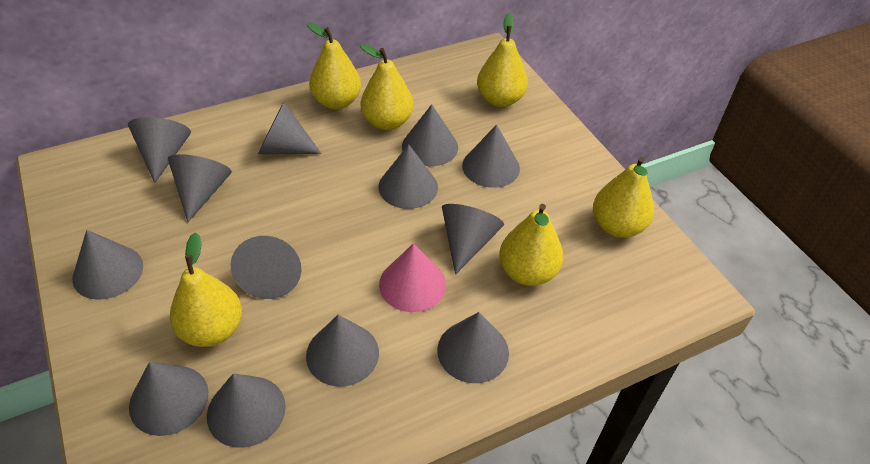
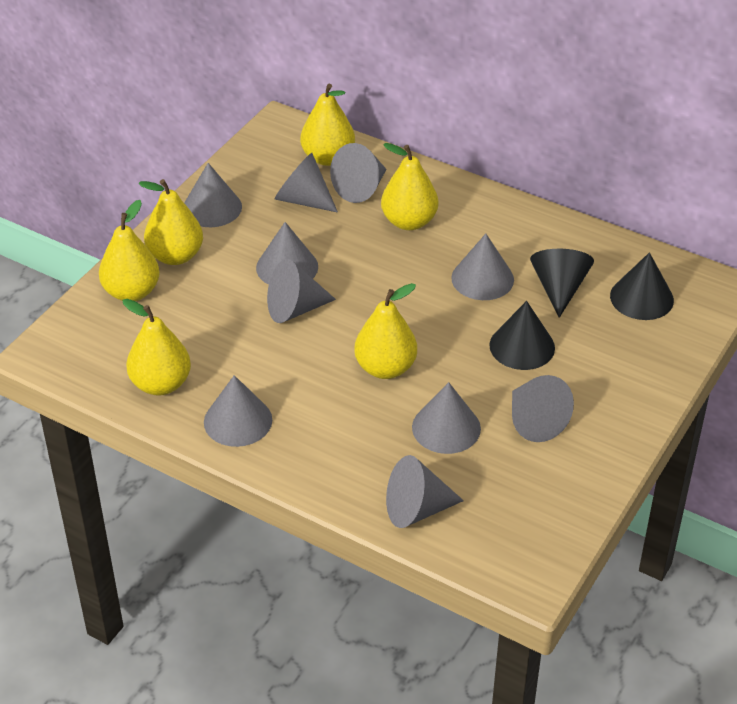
black cone: 0 -> 3
grey cone: 13 -> 10
pink cone: 1 -> 0

